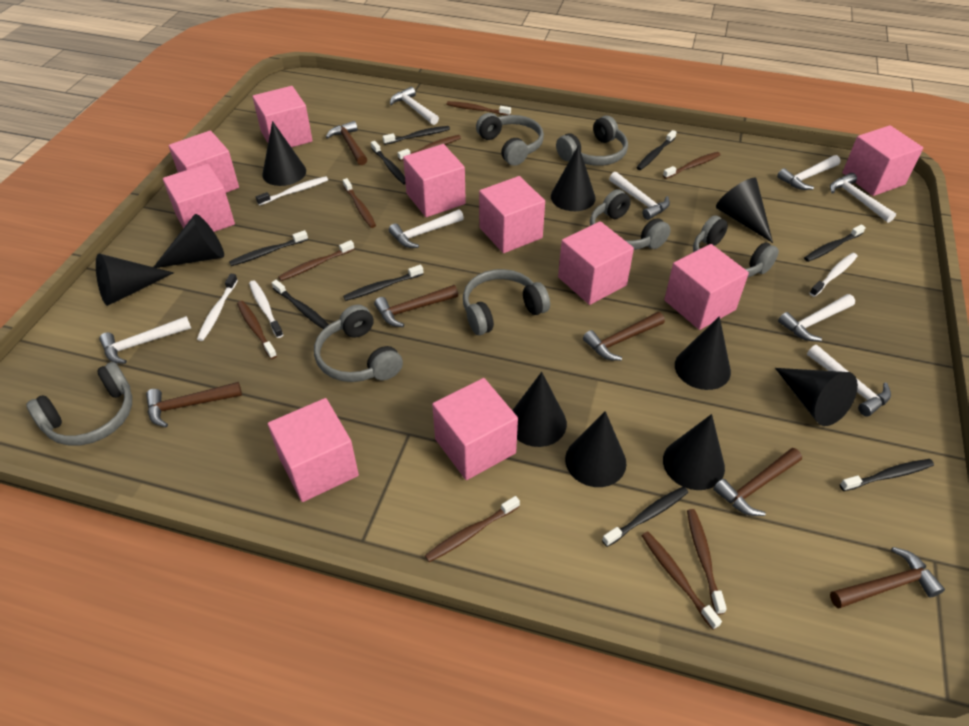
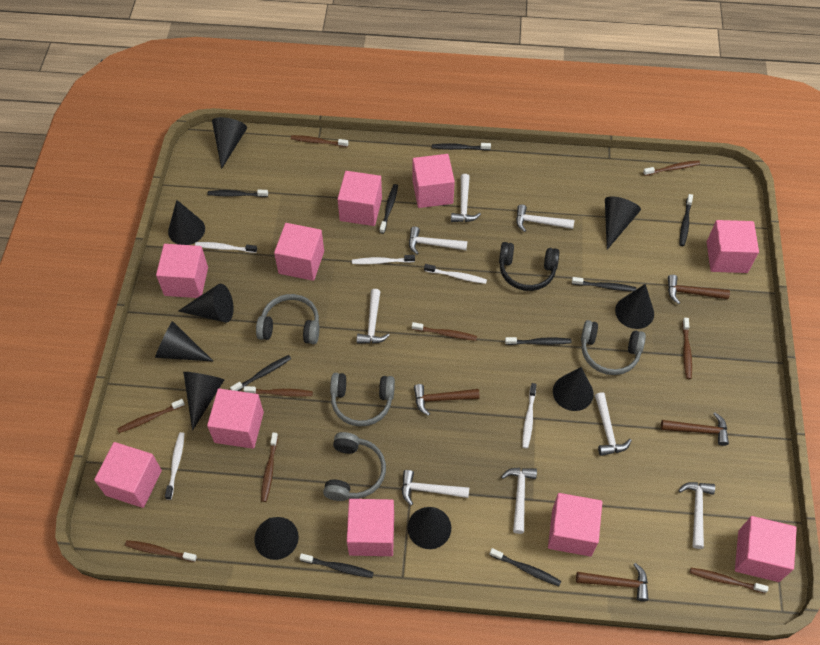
black headphones: 0 -> 1
brown hammer: 6 -> 4
grey headphones: 7 -> 4
white toothbrush: 4 -> 5

